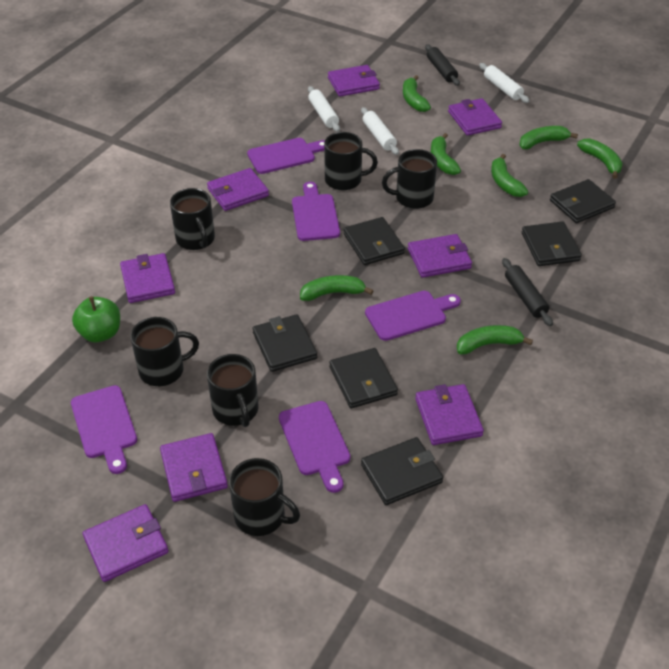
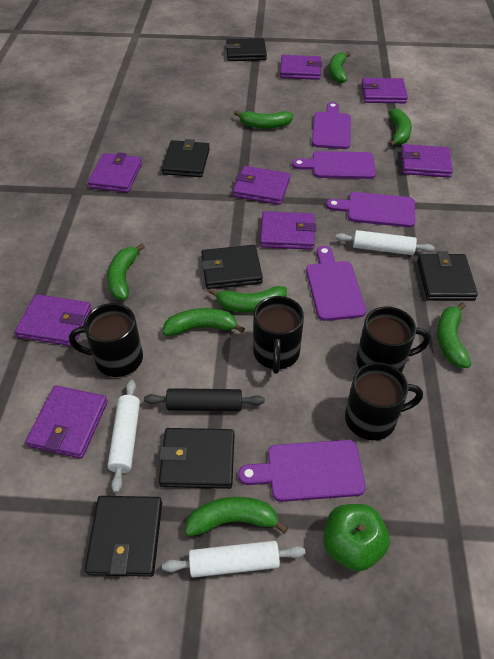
black mug: 6 -> 4
black rolling pin: 2 -> 1
green banana: 7 -> 8

